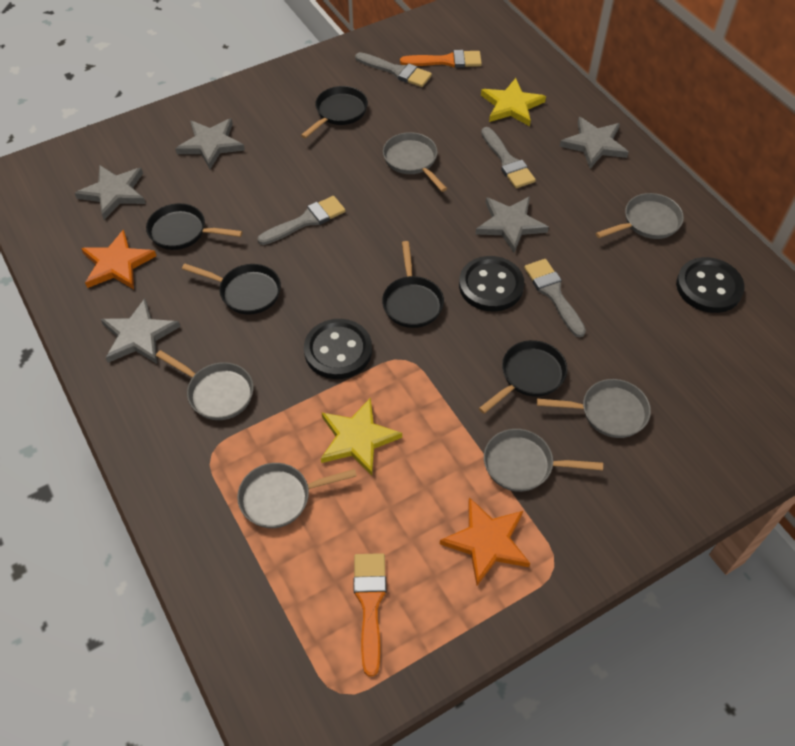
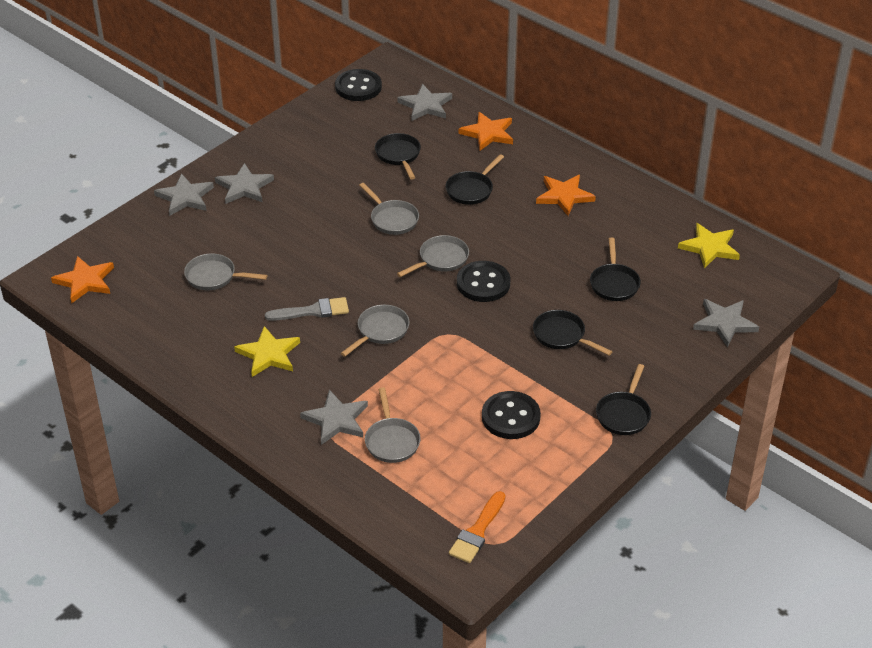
grey brush: 4 -> 1
grey pan: 6 -> 5
orange brush: 2 -> 1
orange star: 2 -> 3

